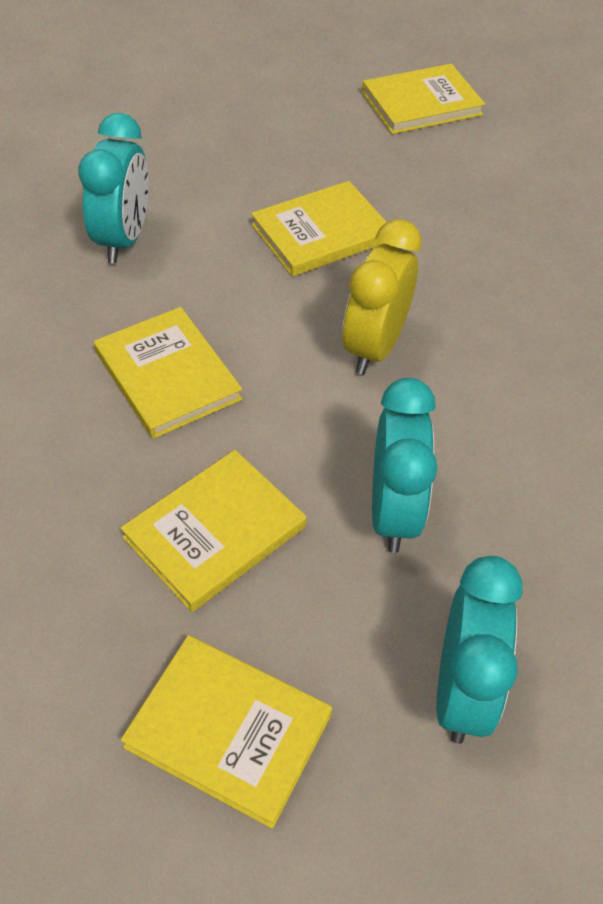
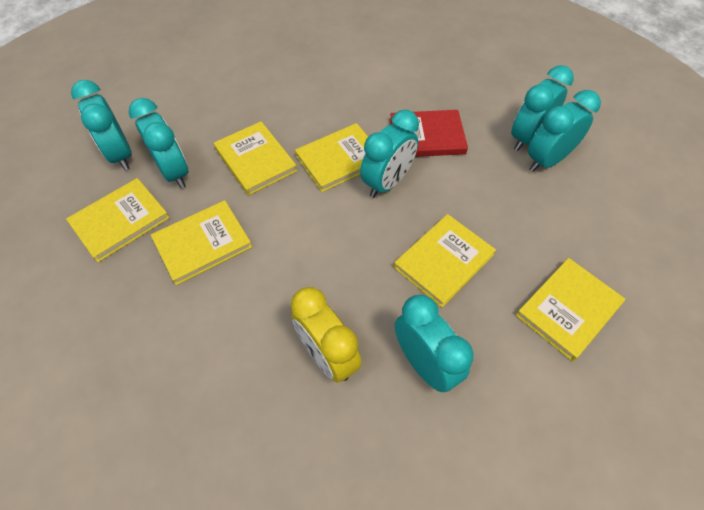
red book: 0 -> 1
turquoise clock: 3 -> 6
yellow book: 5 -> 6

